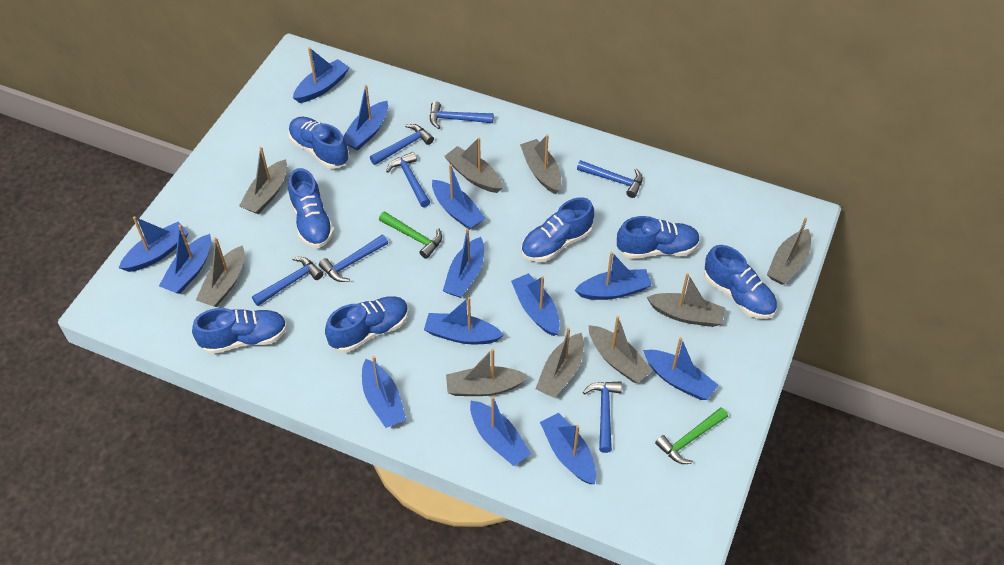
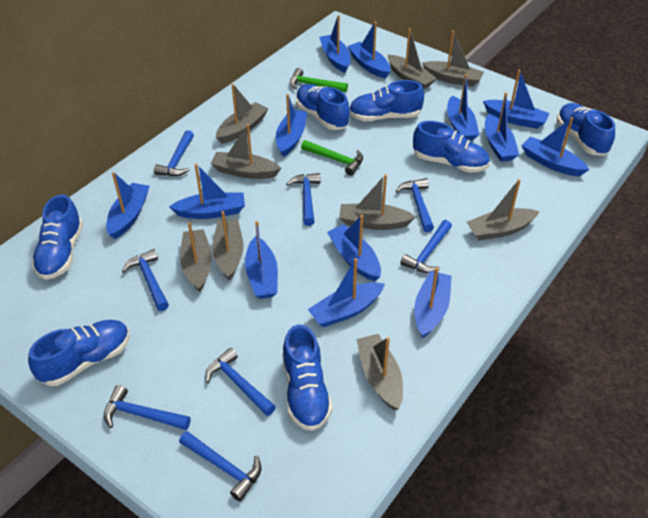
blue hammer: 7 -> 8

